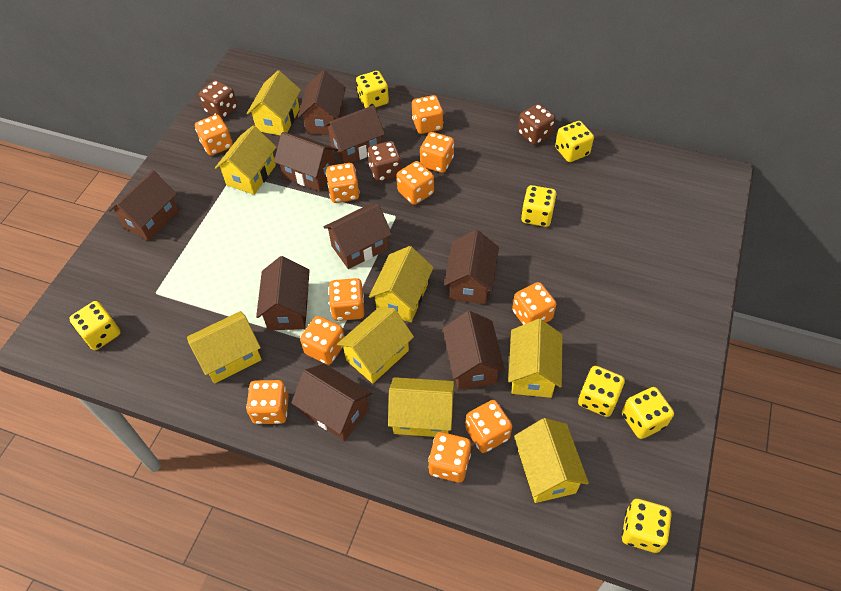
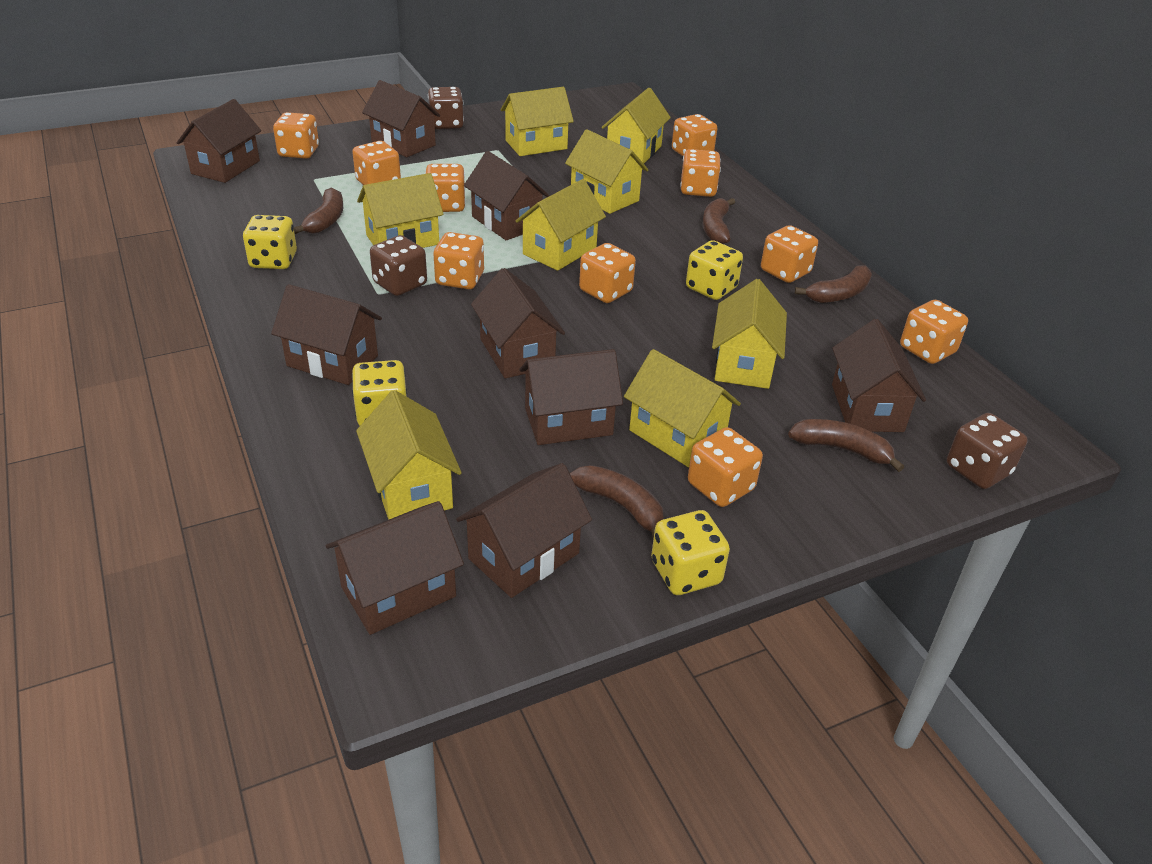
brown banana: 0 -> 5
orange dice: 11 -> 10
yellow dice: 7 -> 4

